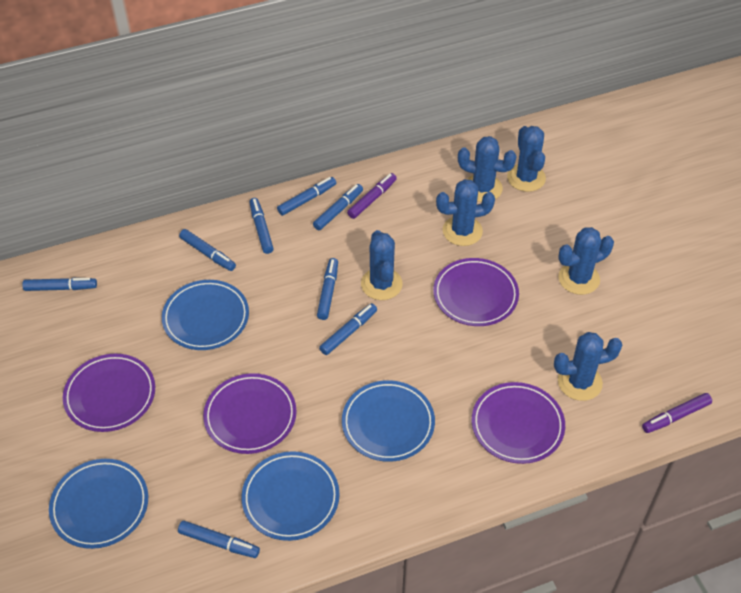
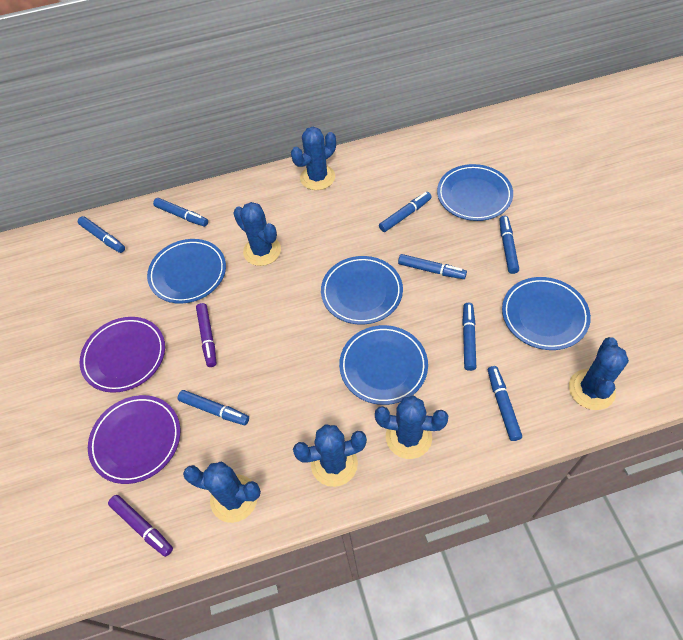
blue plate: 4 -> 5
purple plate: 4 -> 2

